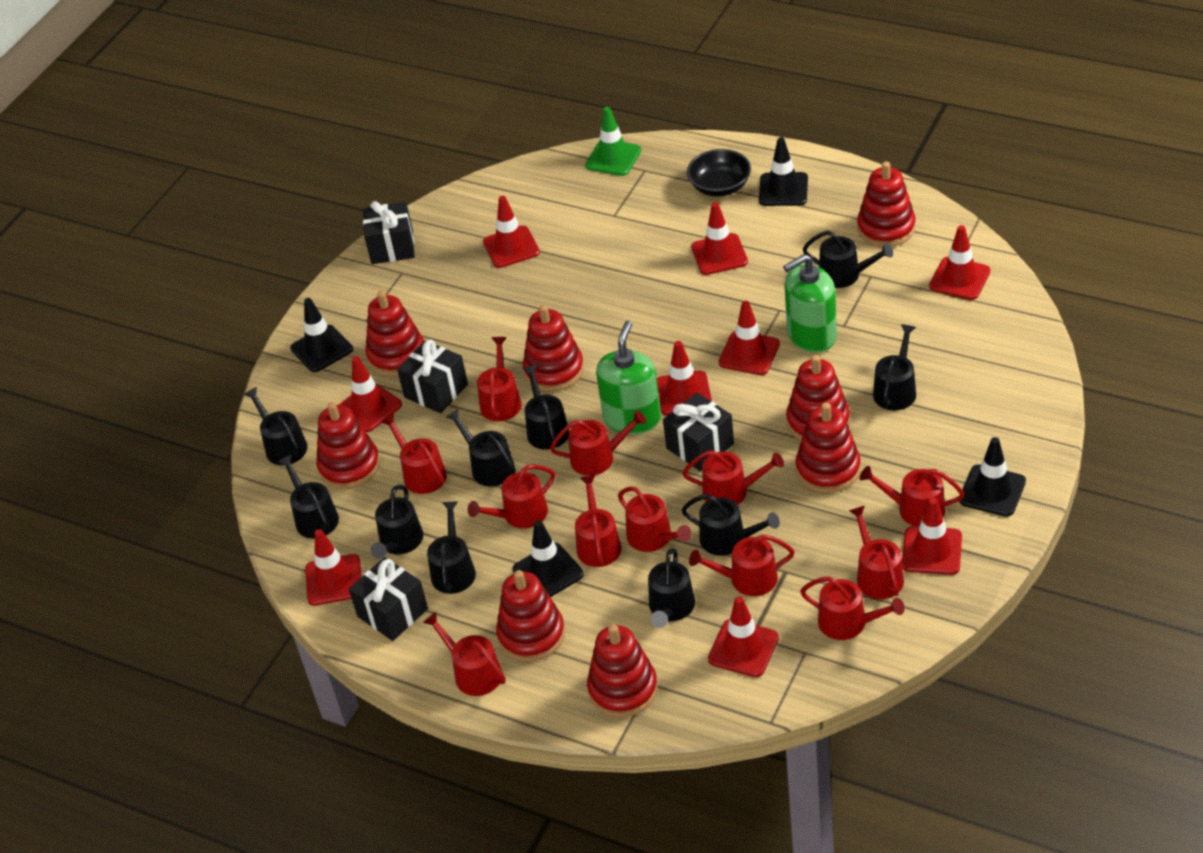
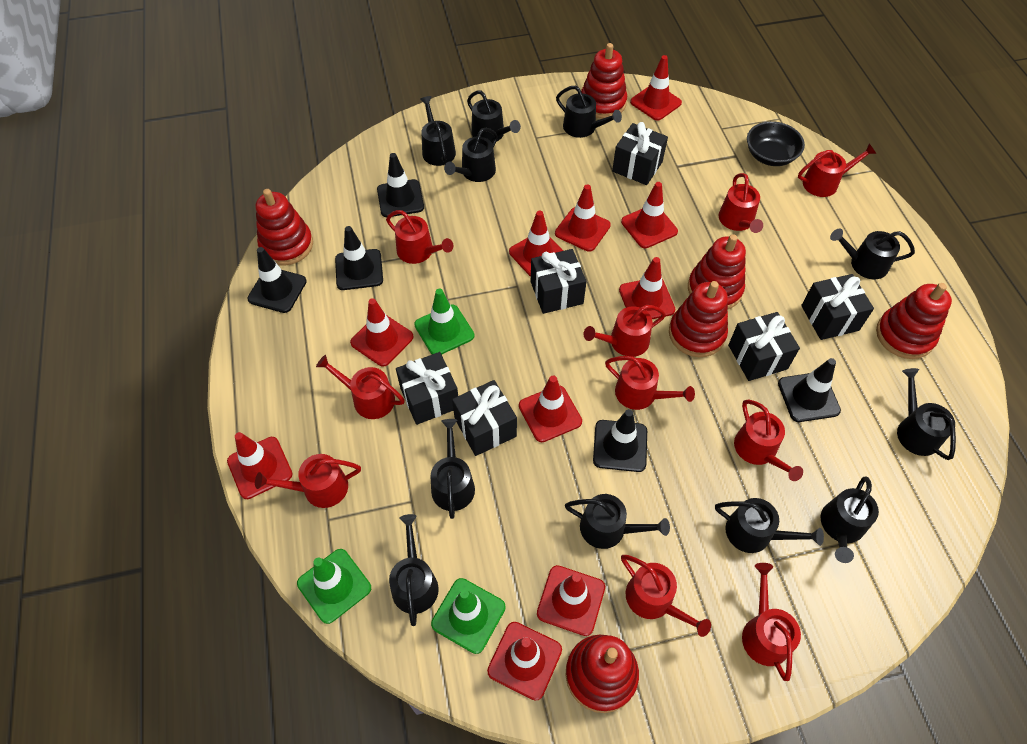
black gift: 4 -> 6
black traffic cone: 4 -> 5
black watering can: 10 -> 11
green soap dispenser: 2 -> 0
green traffic cone: 1 -> 3
red stacking toy: 8 -> 6
red traffic cone: 9 -> 10
red watering can: 12 -> 10

